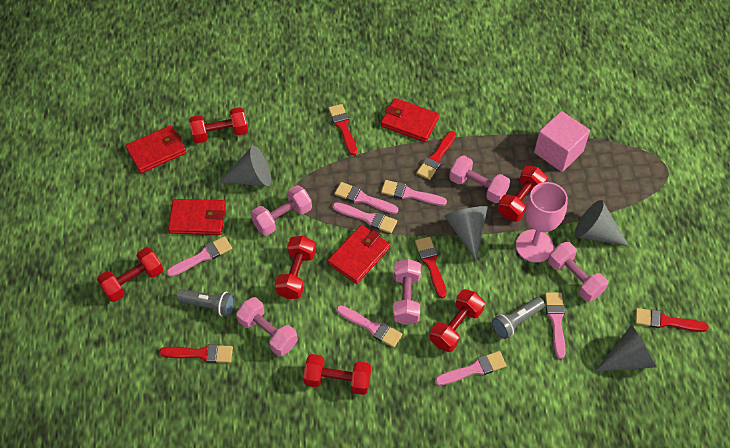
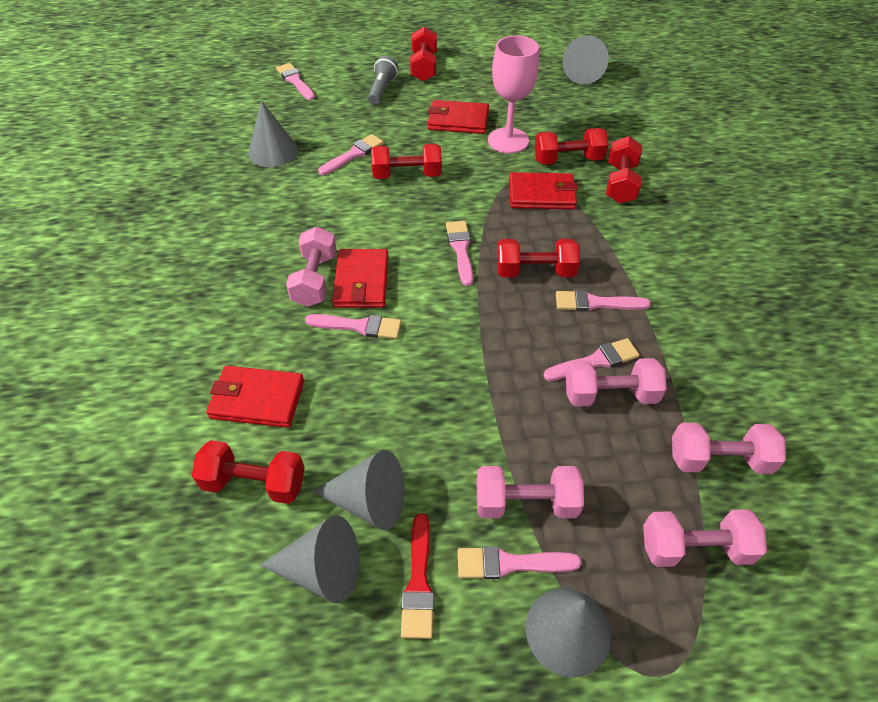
grey cone: 4 -> 5
grey flashlight: 2 -> 1
pink cube: 1 -> 0
red brush: 5 -> 1

